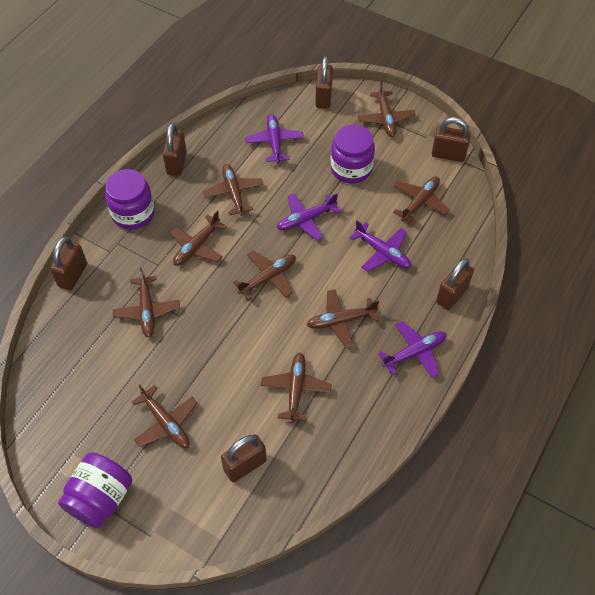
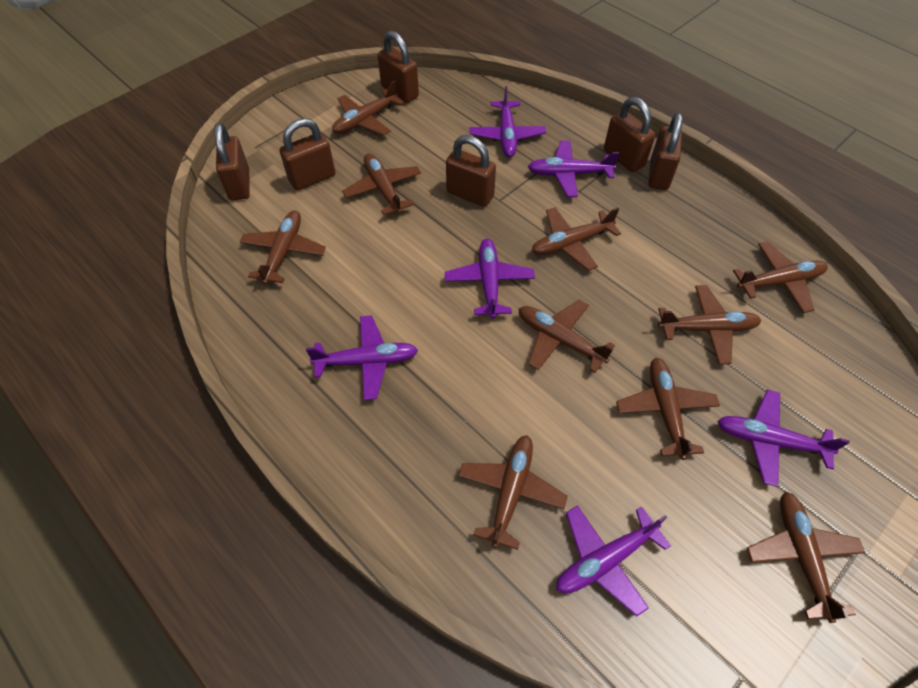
brown plane: 9 -> 10
purple jar: 3 -> 0
purple plane: 4 -> 6

